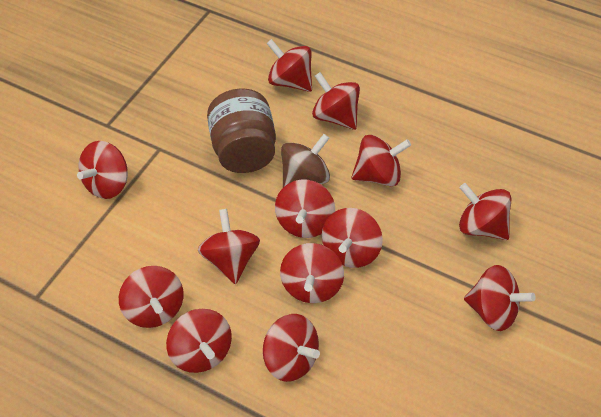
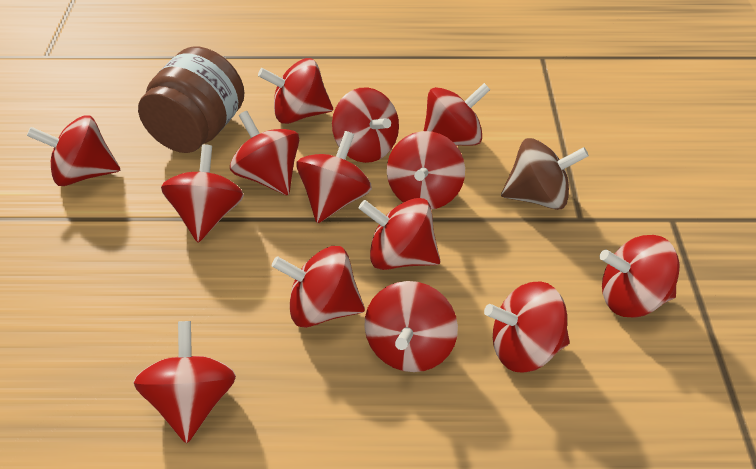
red spinning top: 13 -> 14

